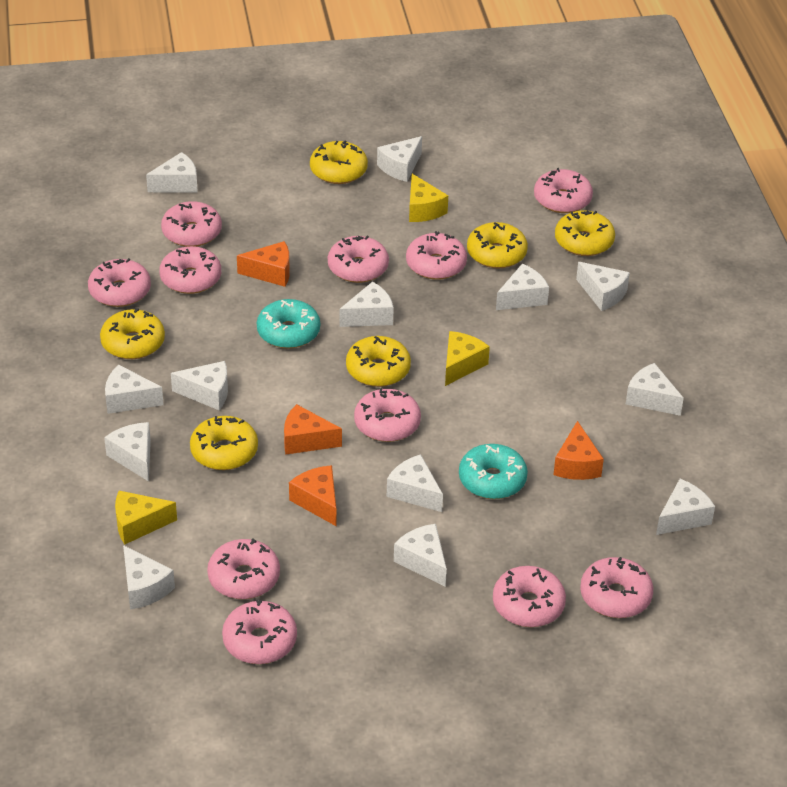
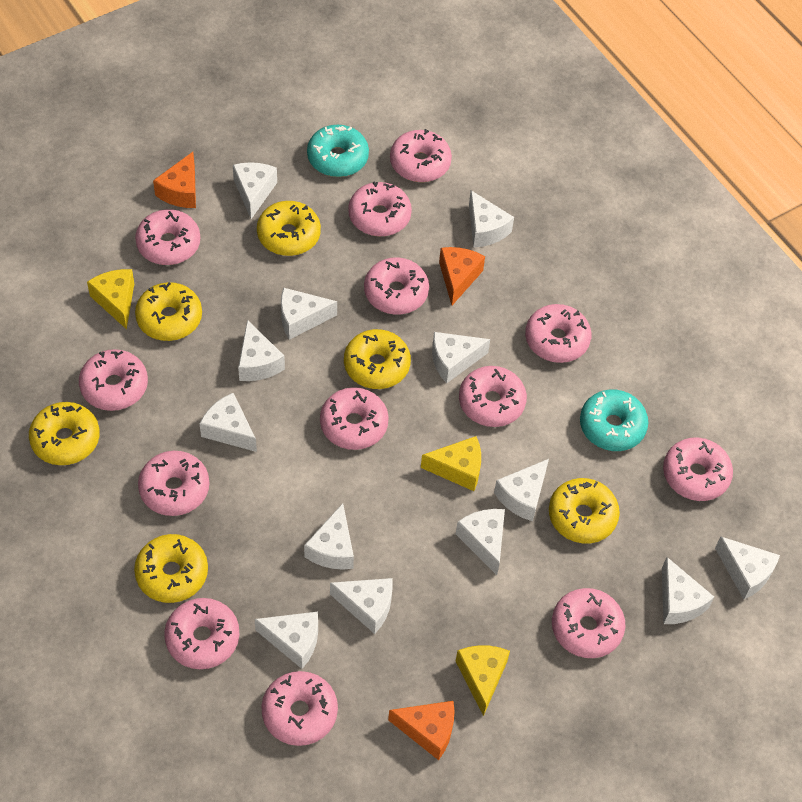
orange cheese: 4 -> 3
pink donut: 11 -> 13

